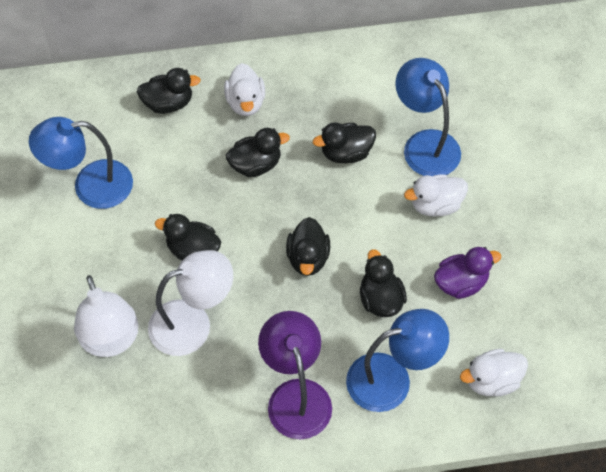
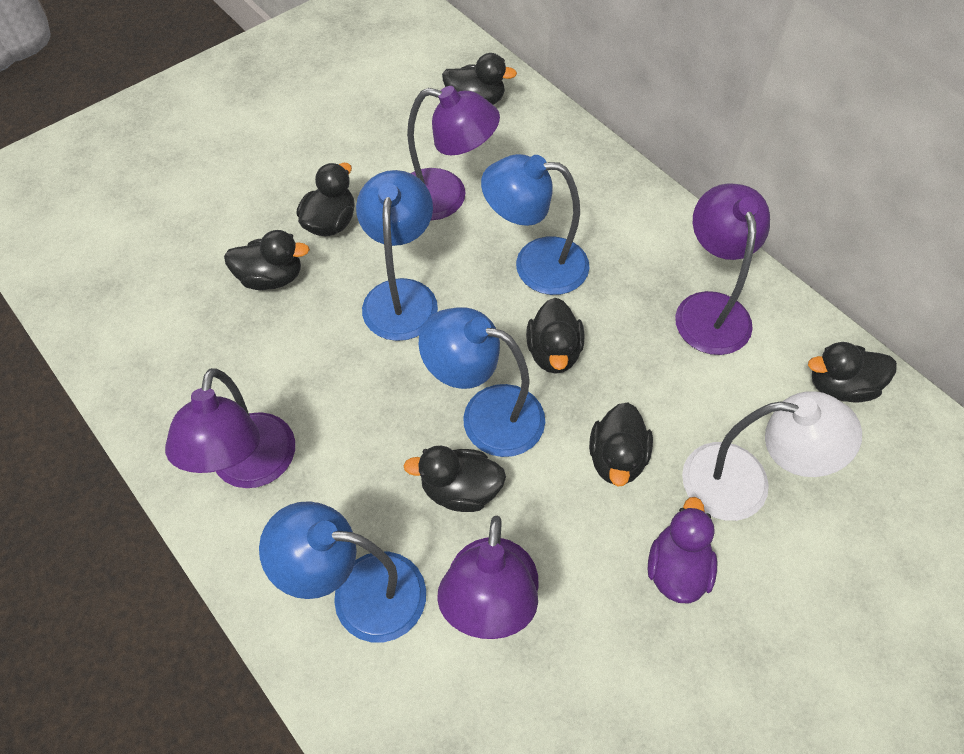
black duck: 6 -> 7
blue lamp: 3 -> 4
purple lamp: 1 -> 4
white duck: 3 -> 0
white lamp: 2 -> 1

